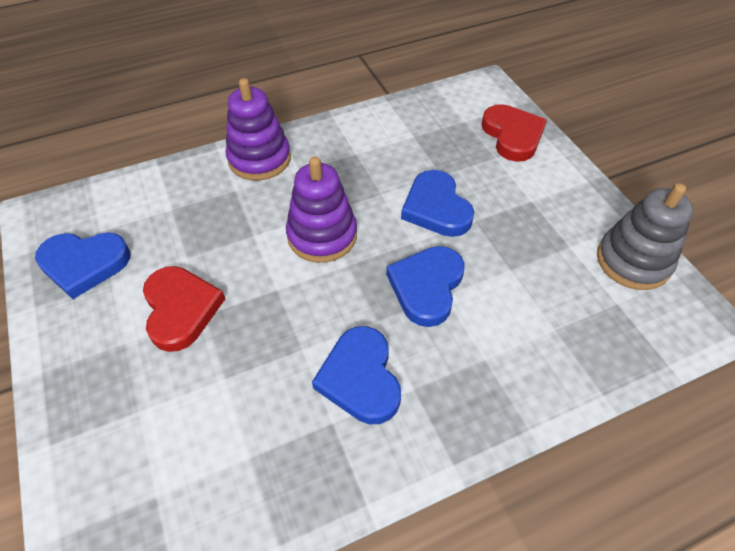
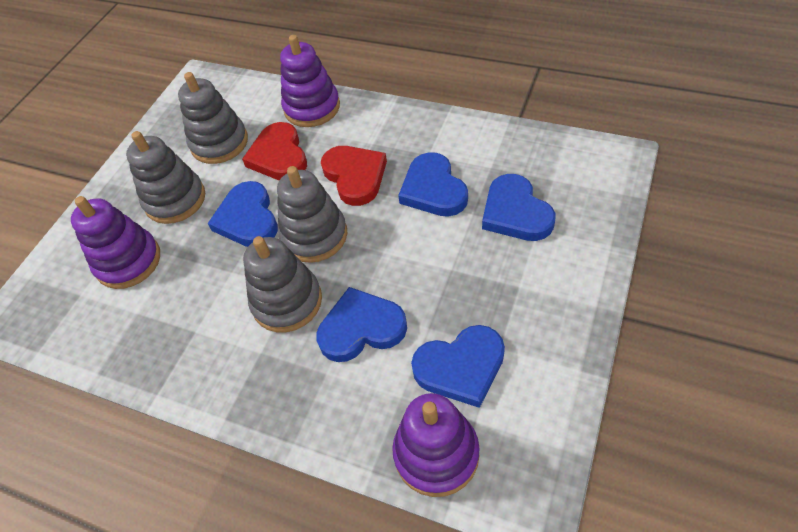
blue heart: 4 -> 5
grey stacking toy: 1 -> 4
purple stacking toy: 2 -> 3

